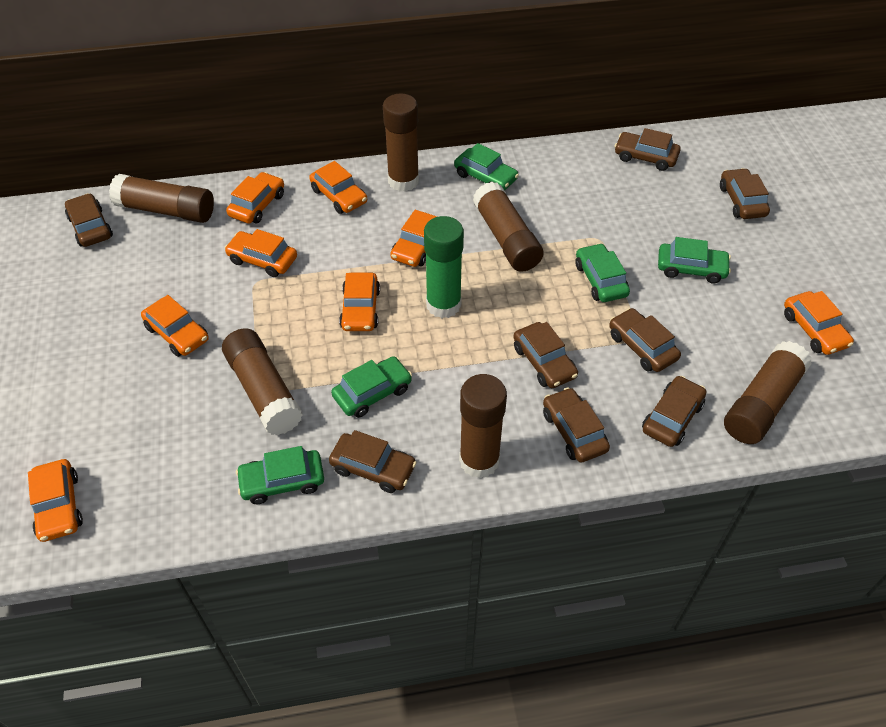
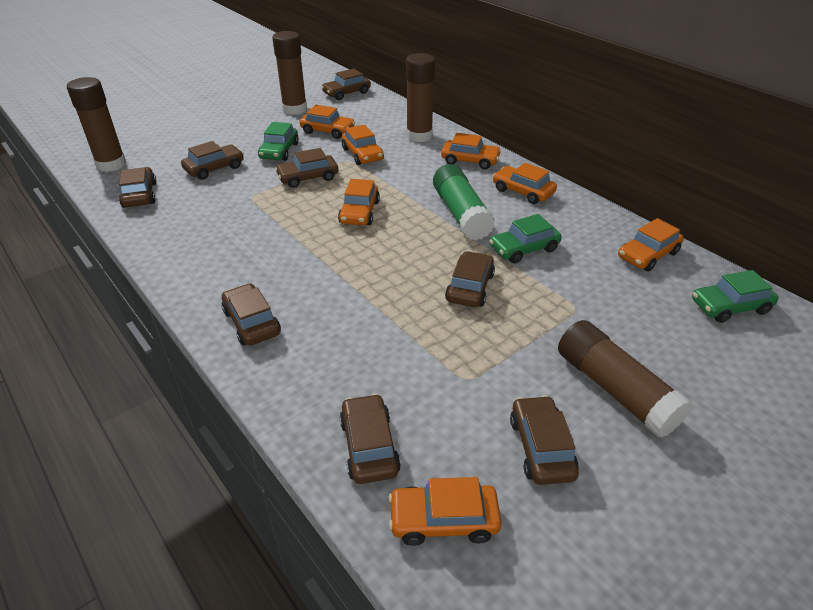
brown glue stick: 6 -> 4
green car: 5 -> 3
orange car: 8 -> 7

